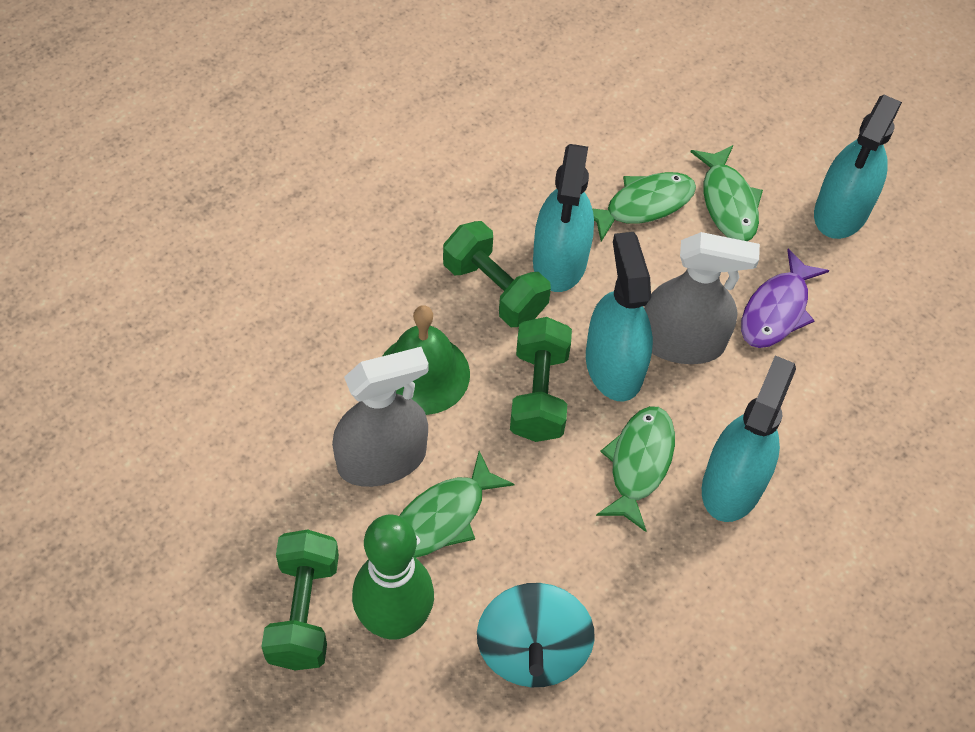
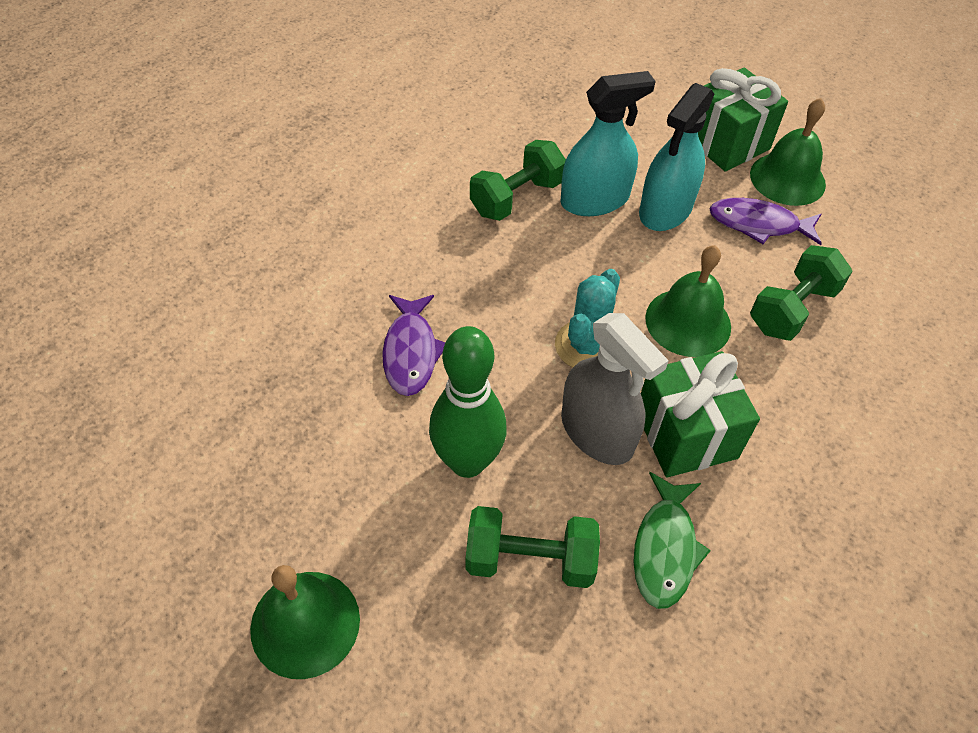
green bell: 1 -> 3
green fish: 4 -> 1
green gift: 0 -> 2
grey spray bottle: 2 -> 1
purple fish: 1 -> 2
turquoise cactus: 0 -> 1
turquoise spinning top: 1 -> 0
turquoise spray bottle: 4 -> 2

